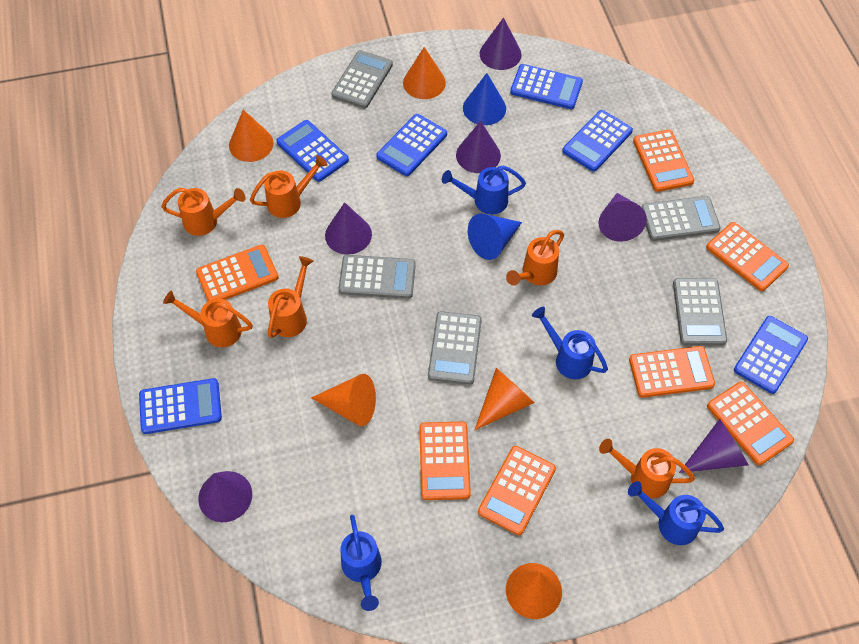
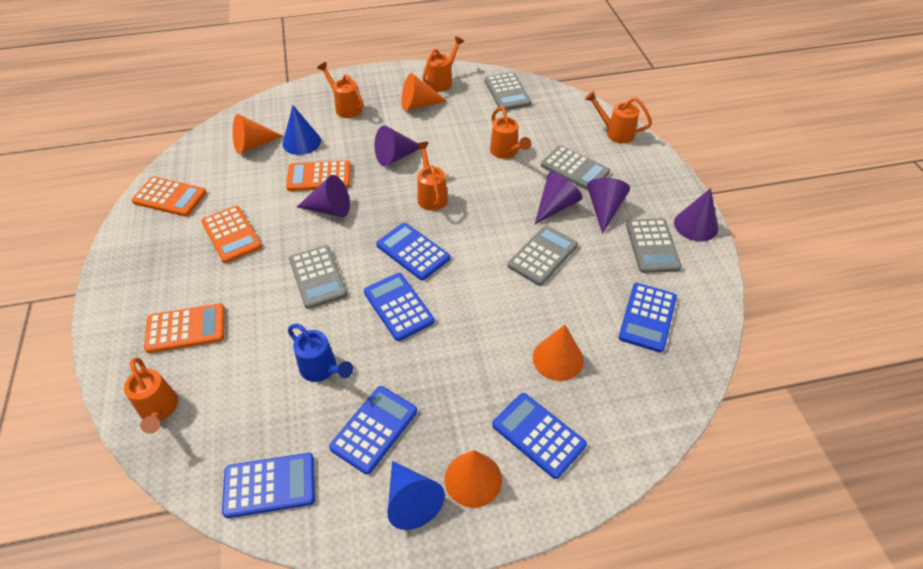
blue watering can: 4 -> 1
orange calculator: 7 -> 4
orange cone: 5 -> 4
purple cone: 6 -> 5

